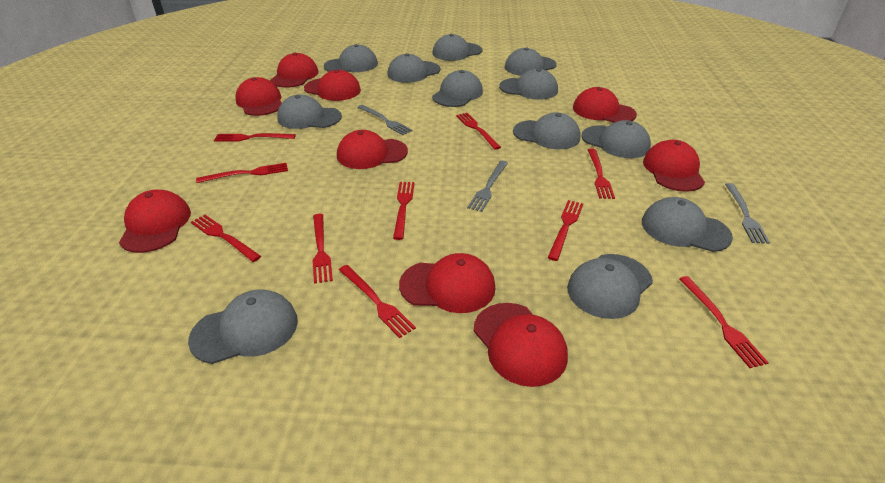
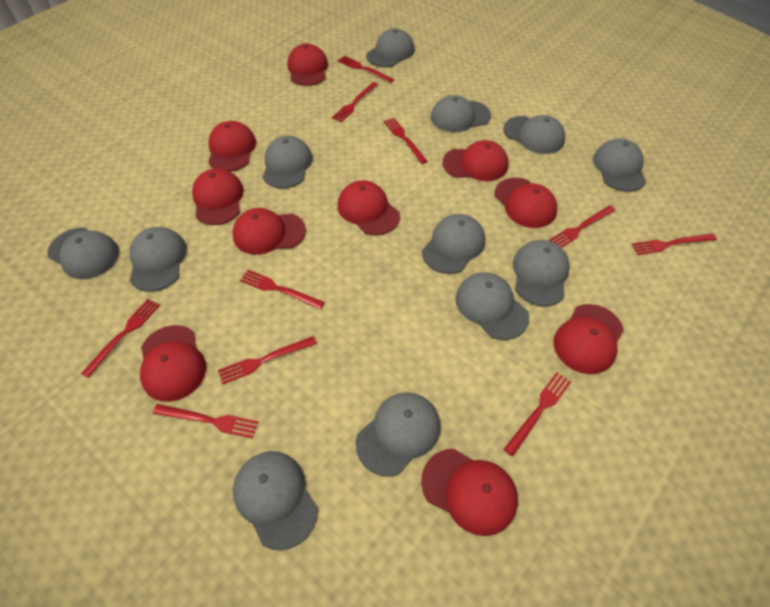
grey fork: 3 -> 0
red cap: 9 -> 10

